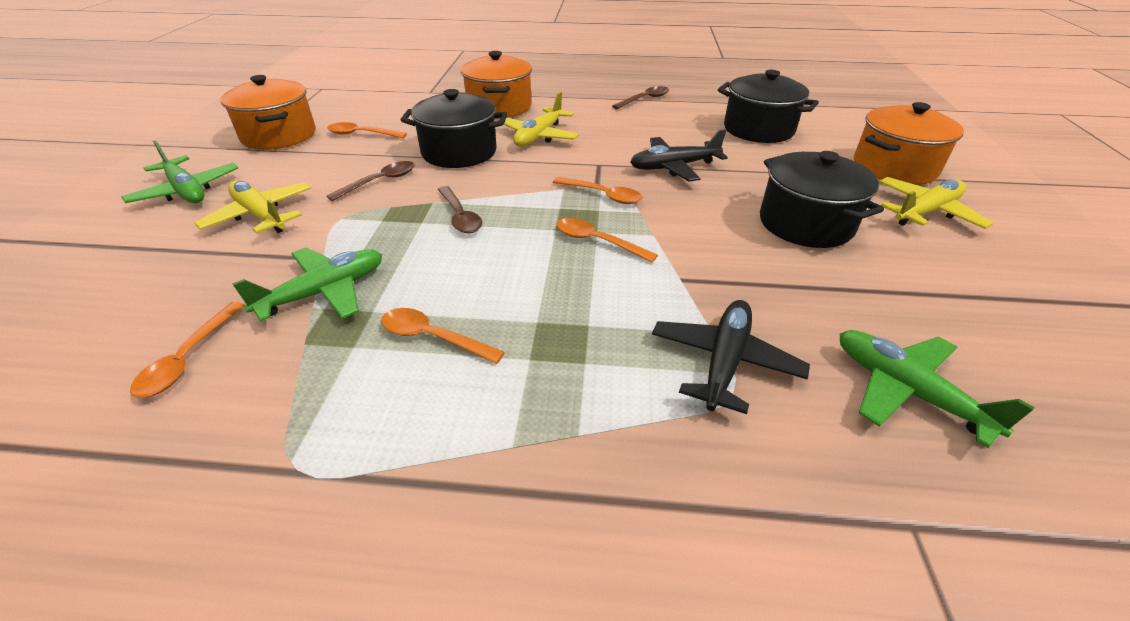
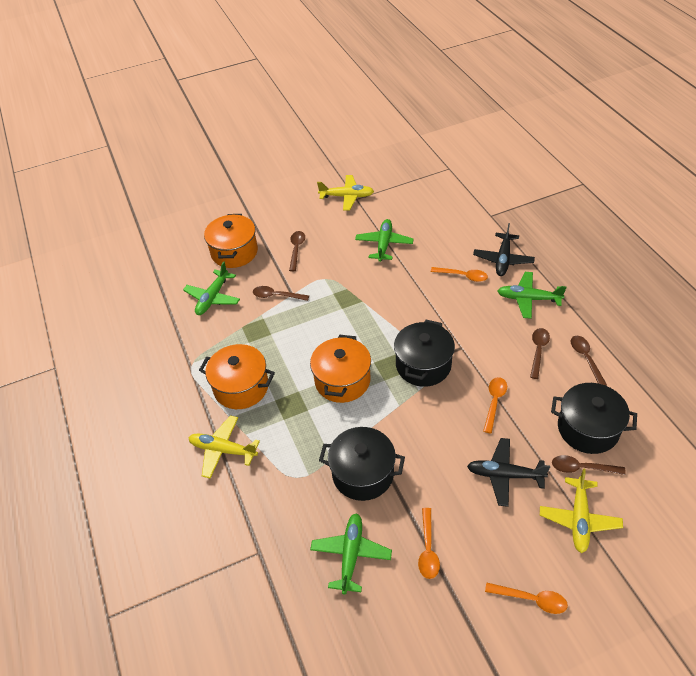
brown spoon: 3 -> 5
green plane: 3 -> 4
orange spoon: 5 -> 4

